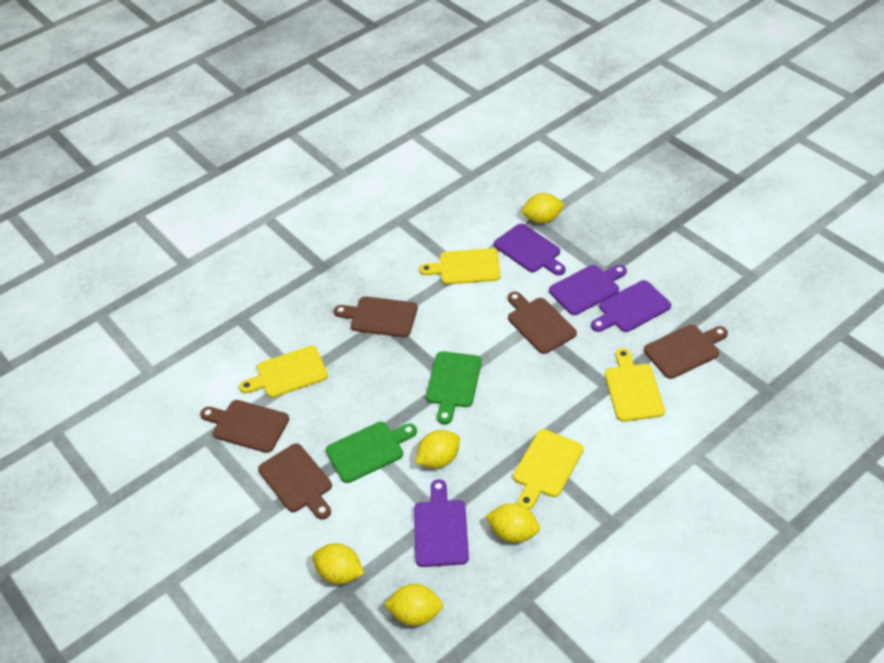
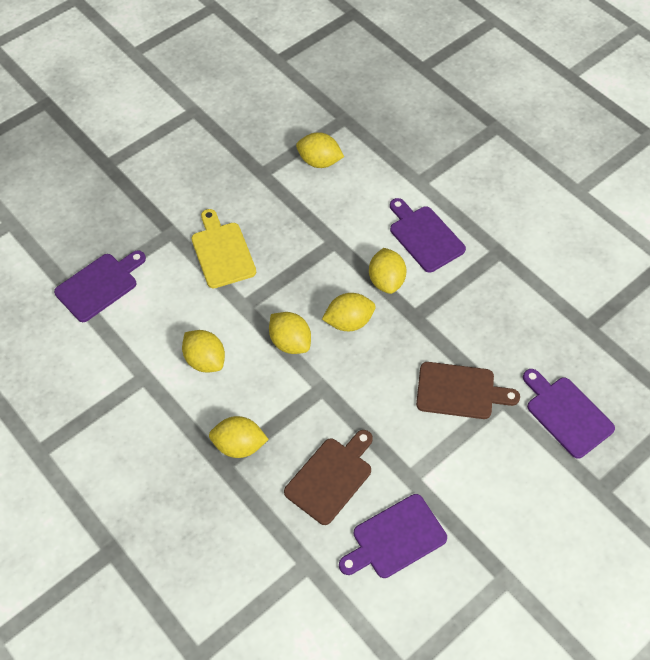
brown cutting board: 5 -> 2
green cutting board: 2 -> 0
yellow cutting board: 4 -> 1
yellow lemon: 5 -> 6

